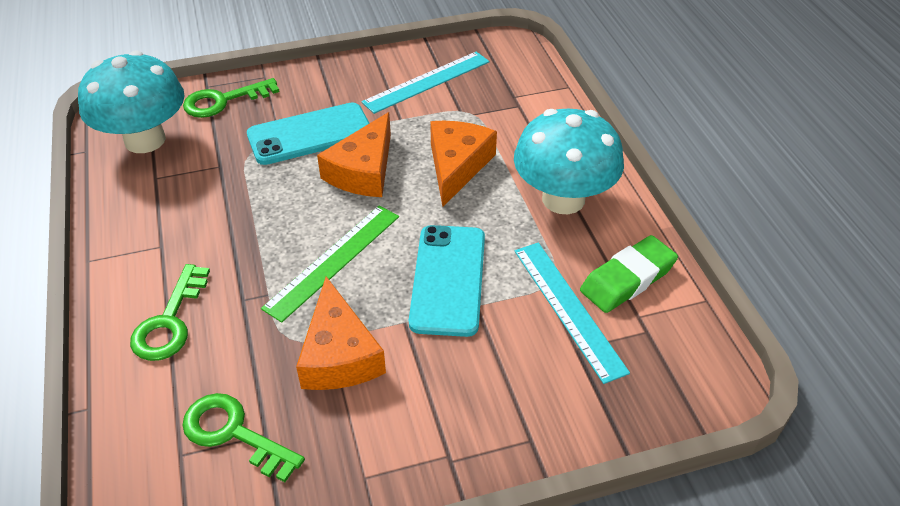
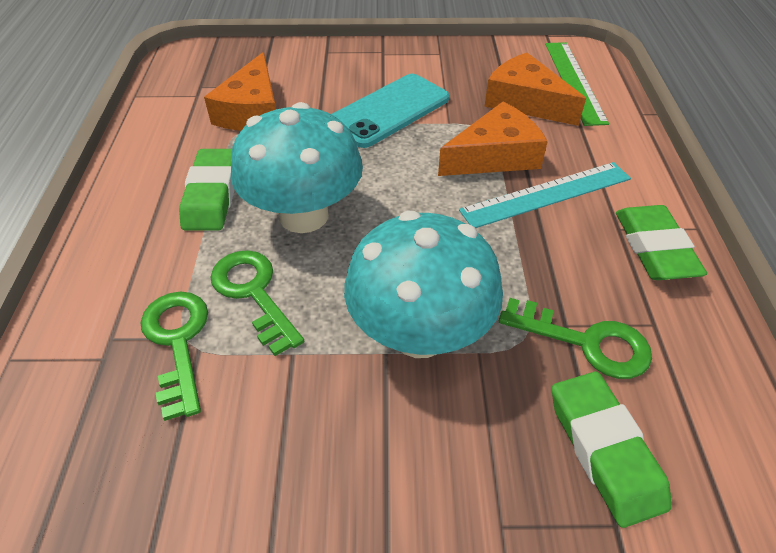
green eraser: 1 -> 3
turquoise phone: 2 -> 1
turquoise ruler: 2 -> 1

